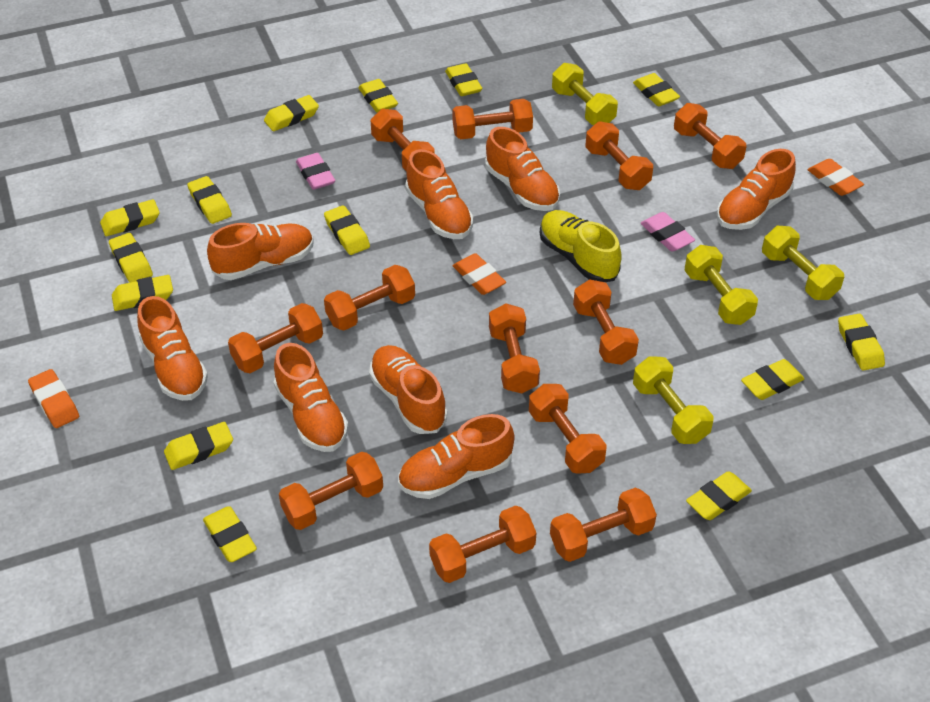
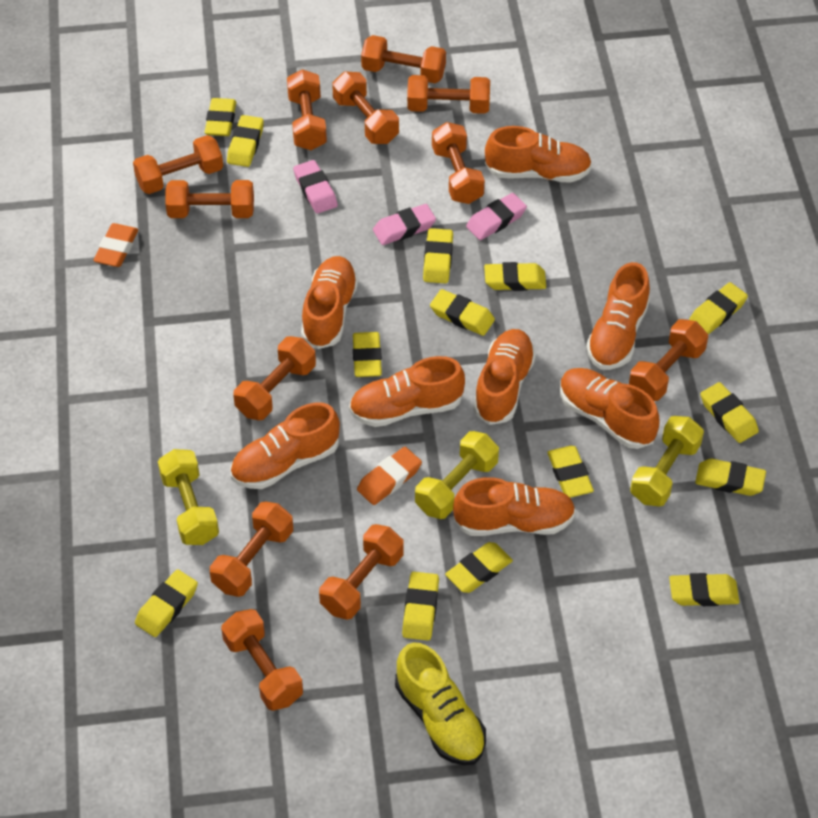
orange eraser: 3 -> 2
pink eraser: 2 -> 3
yellow dumbbell: 4 -> 3

